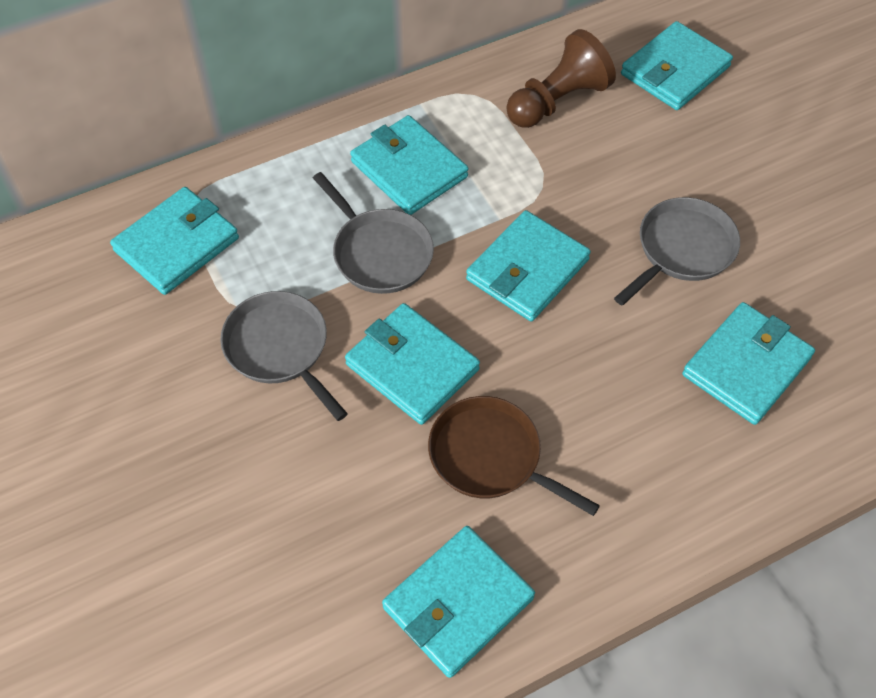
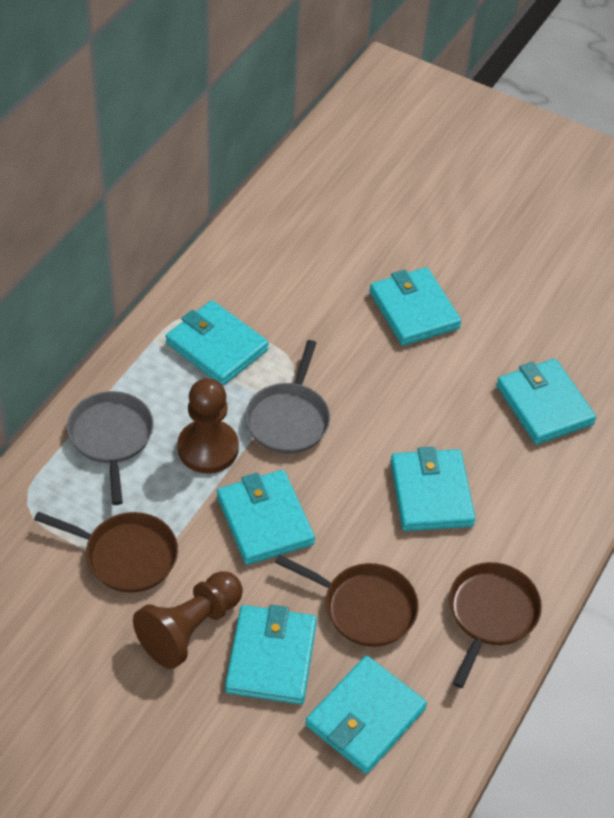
brown pan: 1 -> 3
brown pawn: 1 -> 2
grey pan: 3 -> 2

